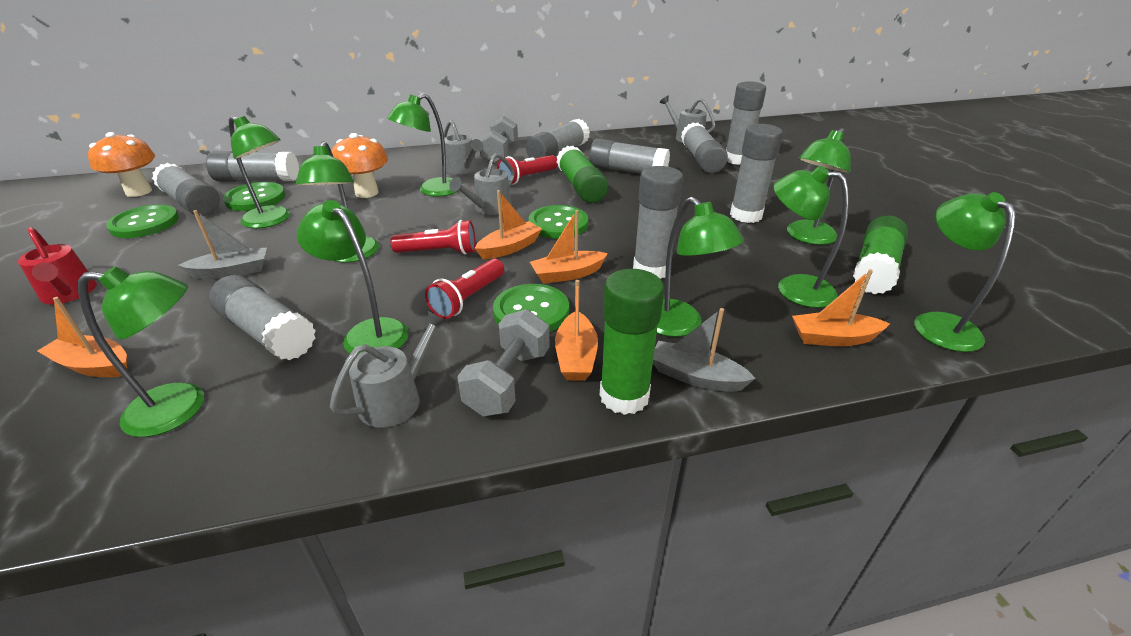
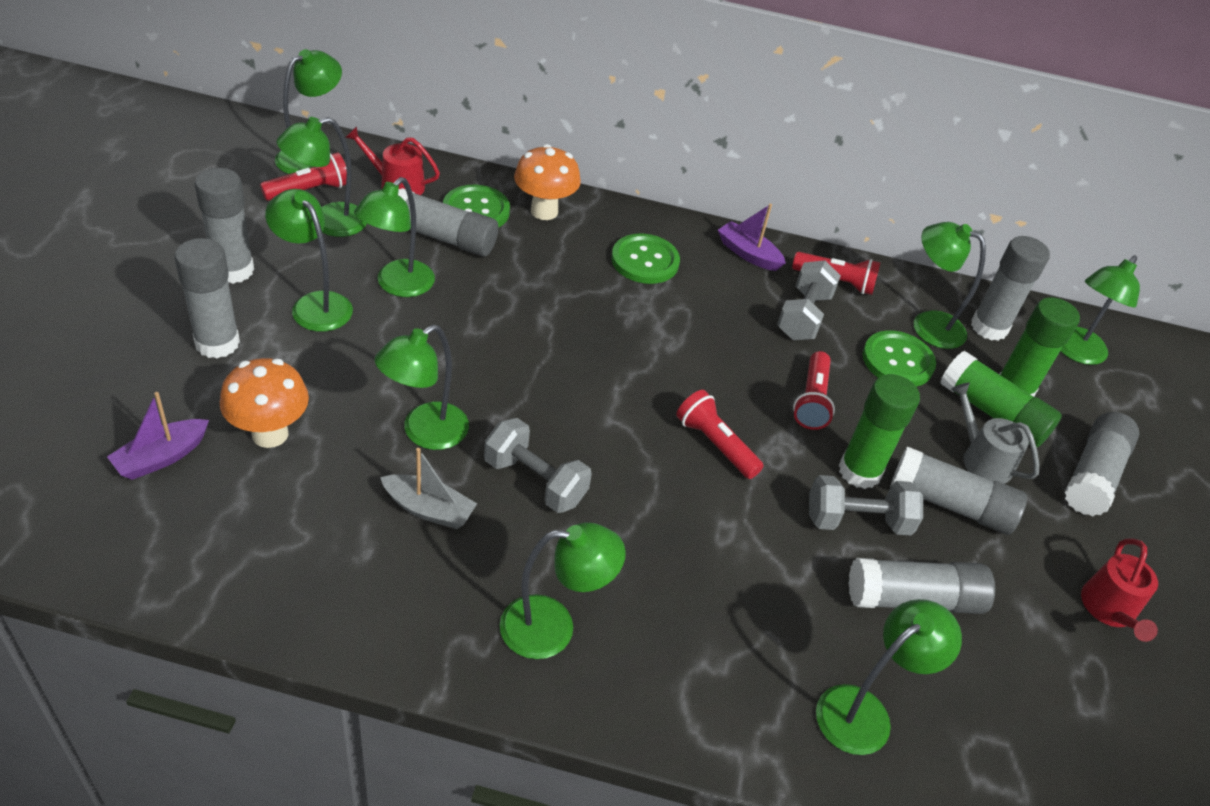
green button: 4 -> 3
grey boat: 2 -> 1
grey dumbbell: 2 -> 3
grey glue stick: 9 -> 7
grey watering can: 4 -> 1
orange boat: 5 -> 0
purple boat: 0 -> 2
red flashlight: 3 -> 4
red watering can: 1 -> 2

